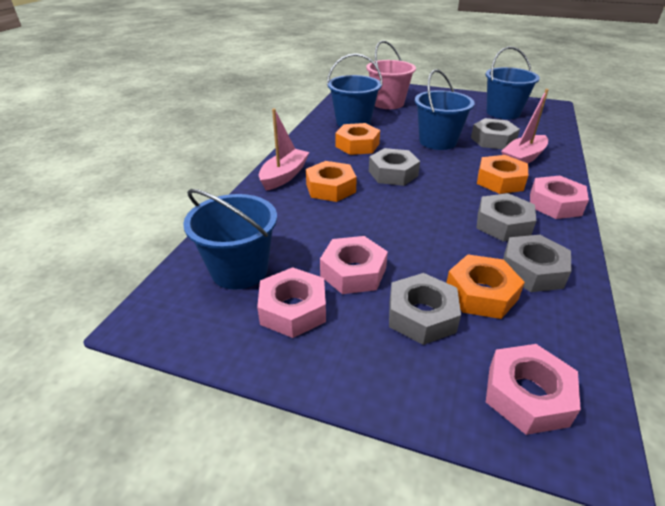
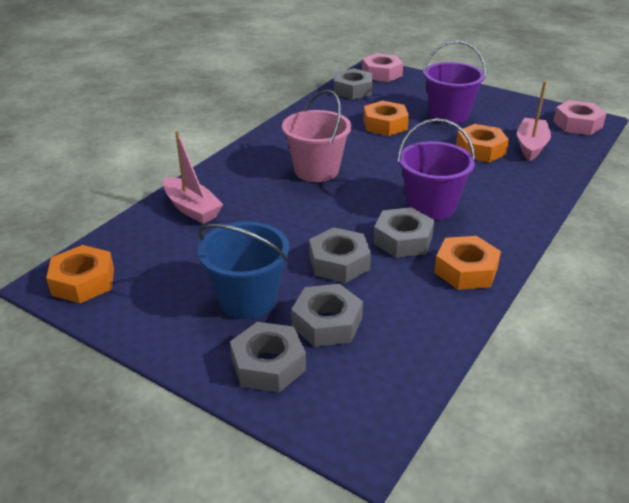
blue bucket: 4 -> 1
pink nut: 4 -> 2
purple bucket: 0 -> 2

